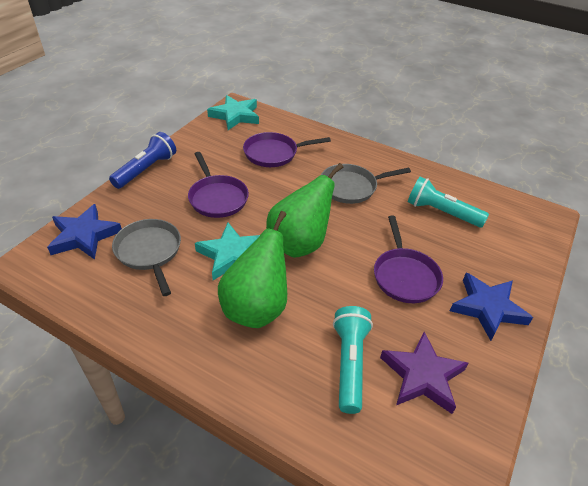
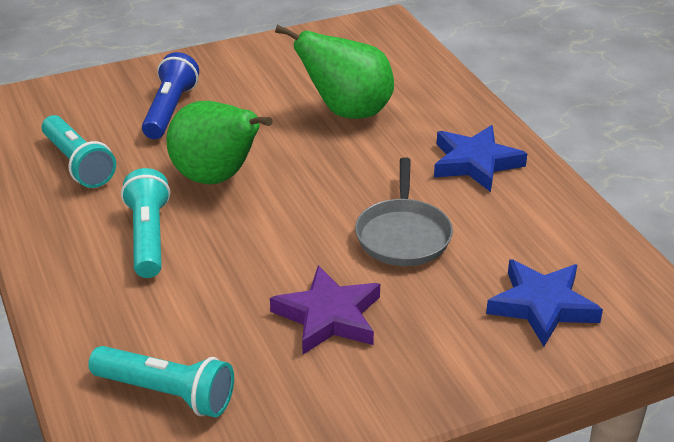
grey pan: 2 -> 1
purple pan: 3 -> 0
turquoise flashlight: 2 -> 3
turquoise star: 2 -> 0

